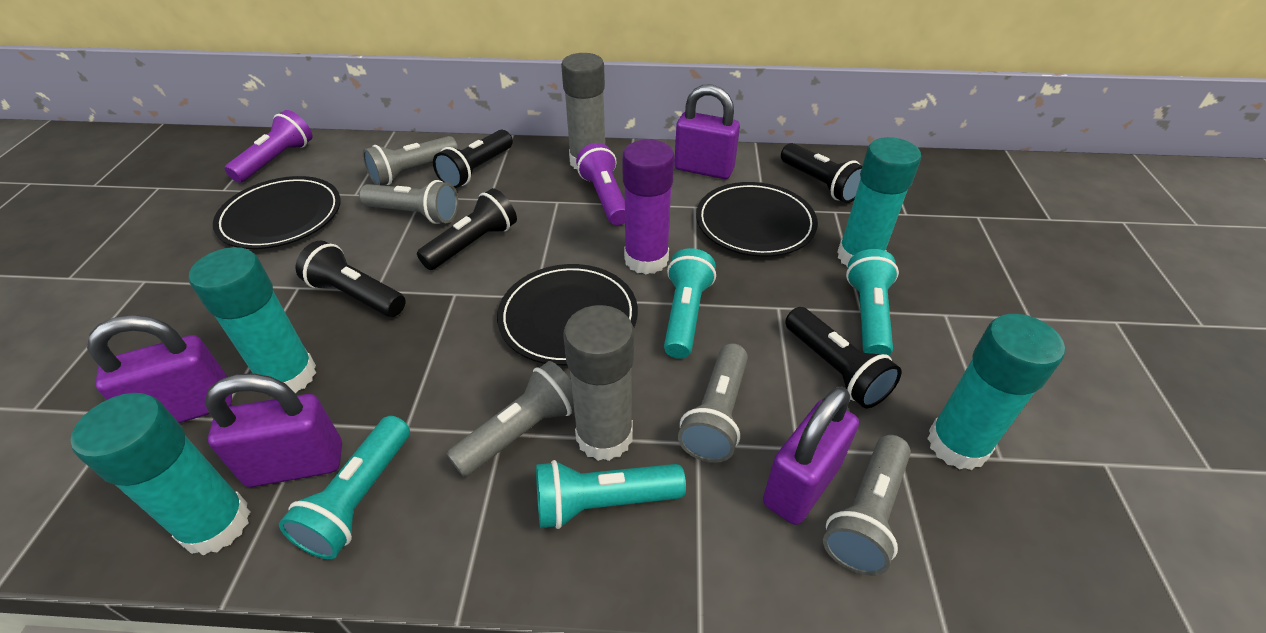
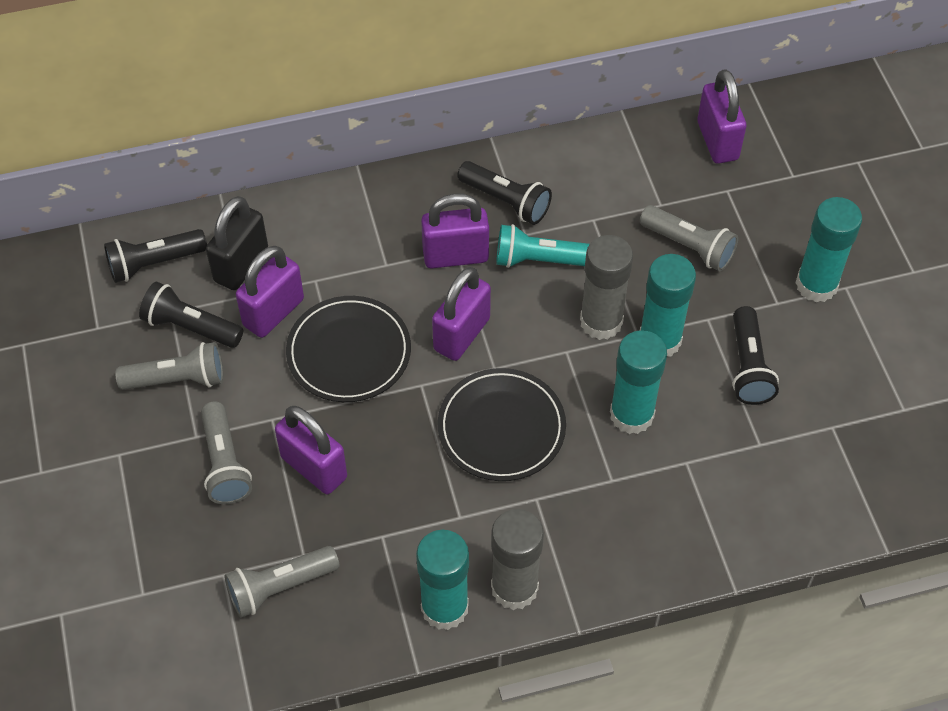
black flashlight: 5 -> 4
black padlock: 0 -> 1
black plate: 3 -> 2
grey flashlight: 5 -> 4
purple flashlight: 2 -> 0
purple glue stick: 1 -> 0
purple padlock: 4 -> 5
turquoise flashlight: 4 -> 1

